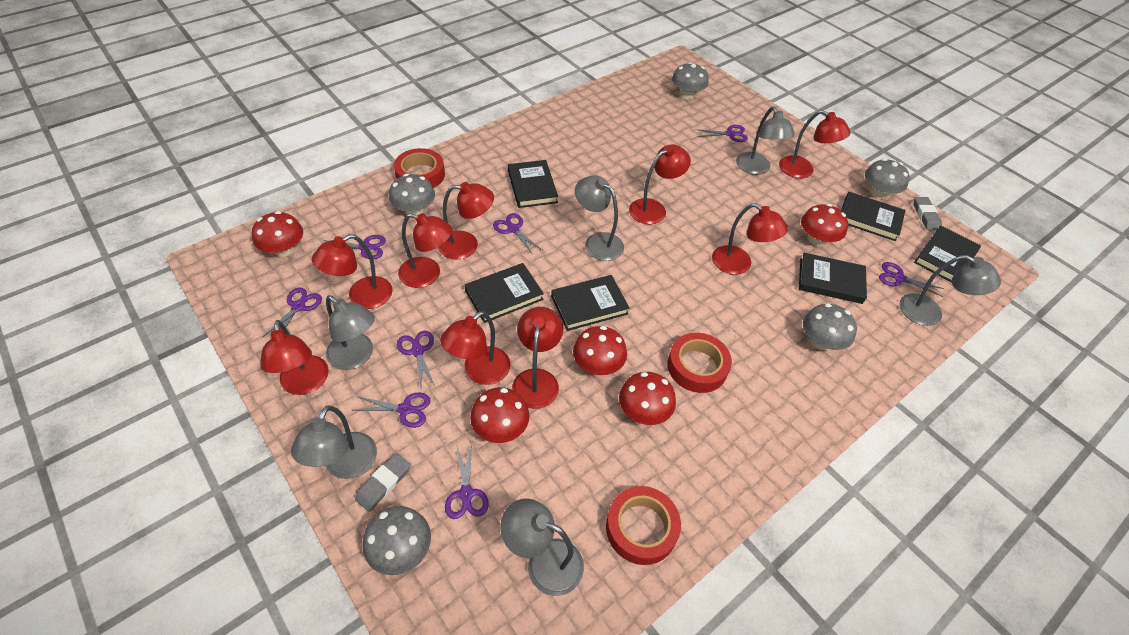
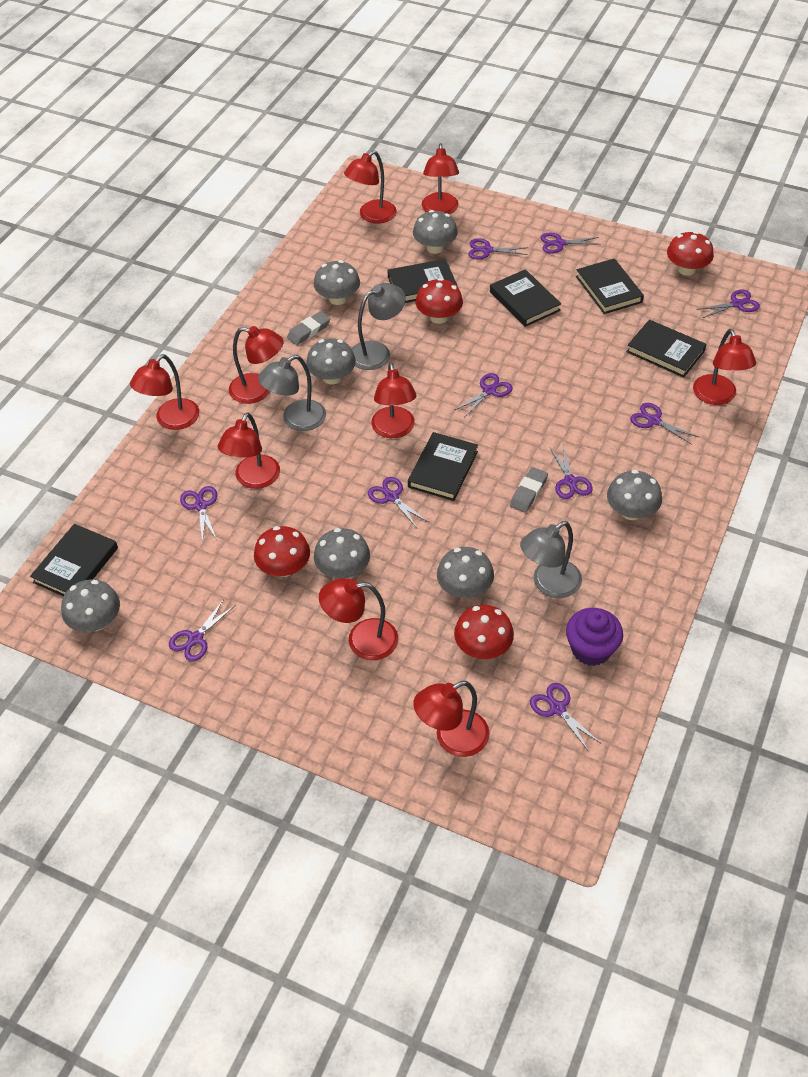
grey lamp: 6 -> 3
grey mushroom: 5 -> 7
purple cupcake: 0 -> 1
purple scissors: 8 -> 10
red mushroom: 5 -> 4
red tape: 3 -> 0

